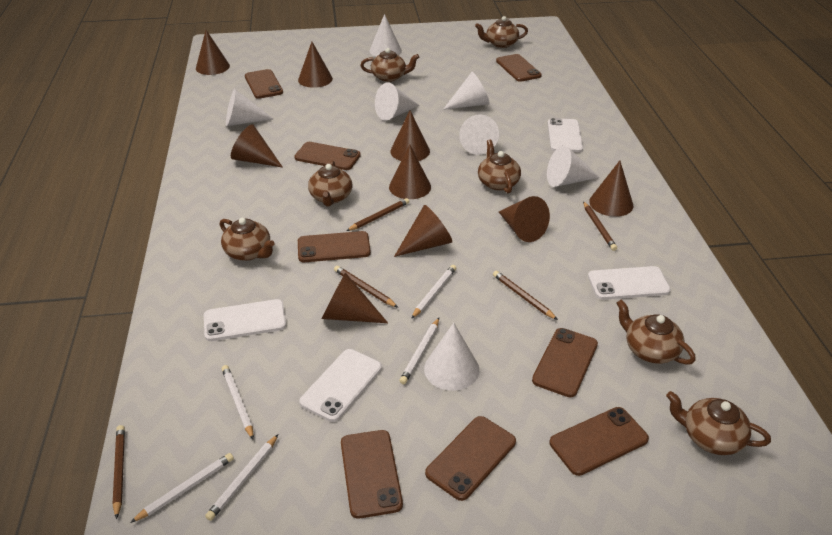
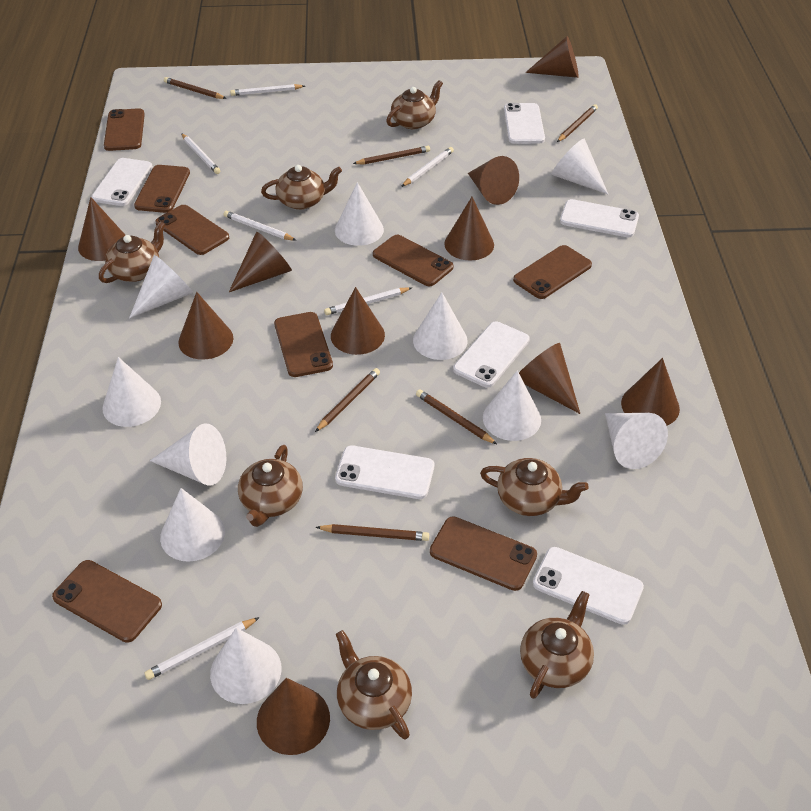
brown cone: 9 -> 10
brown pencil: 5 -> 6
white cone: 7 -> 10
white pencil: 5 -> 6
white phone: 4 -> 6

